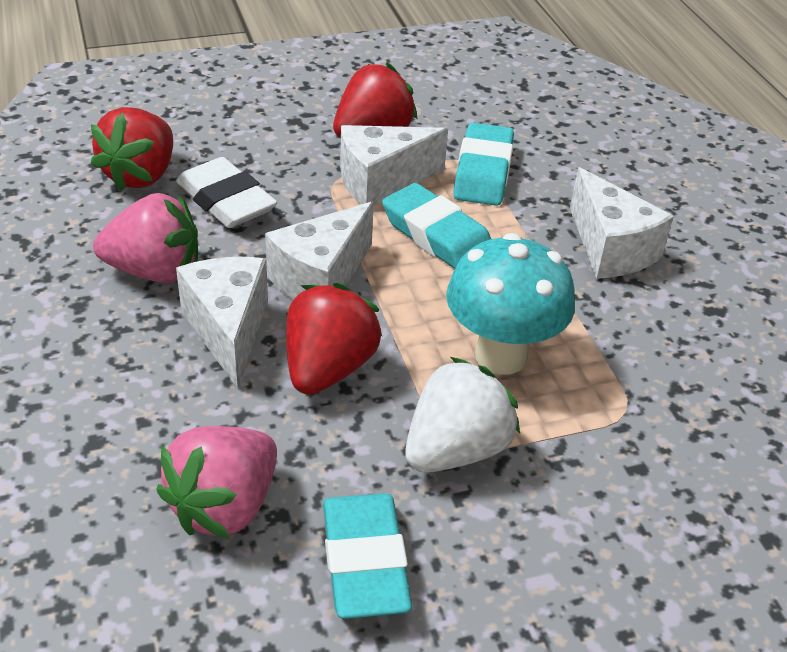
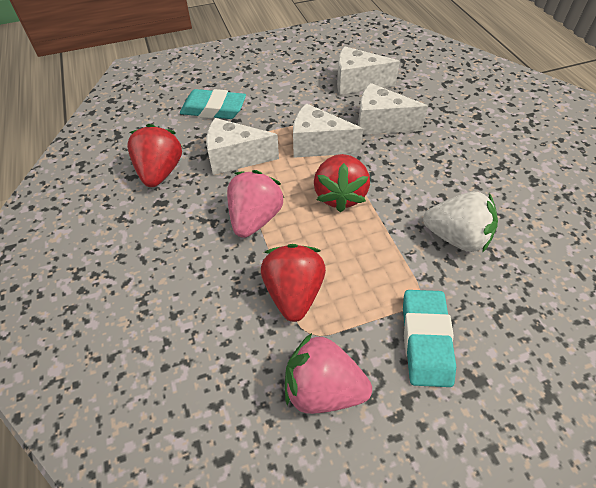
turquoise eraser: 3 -> 2
turquoise mushroom: 1 -> 0
white eraser: 1 -> 0

